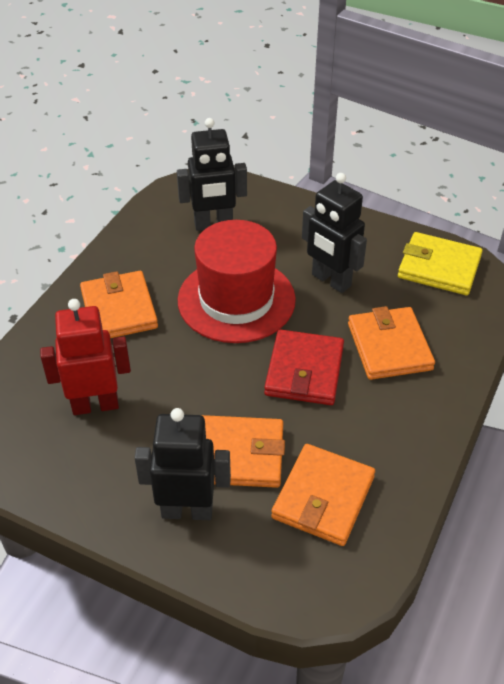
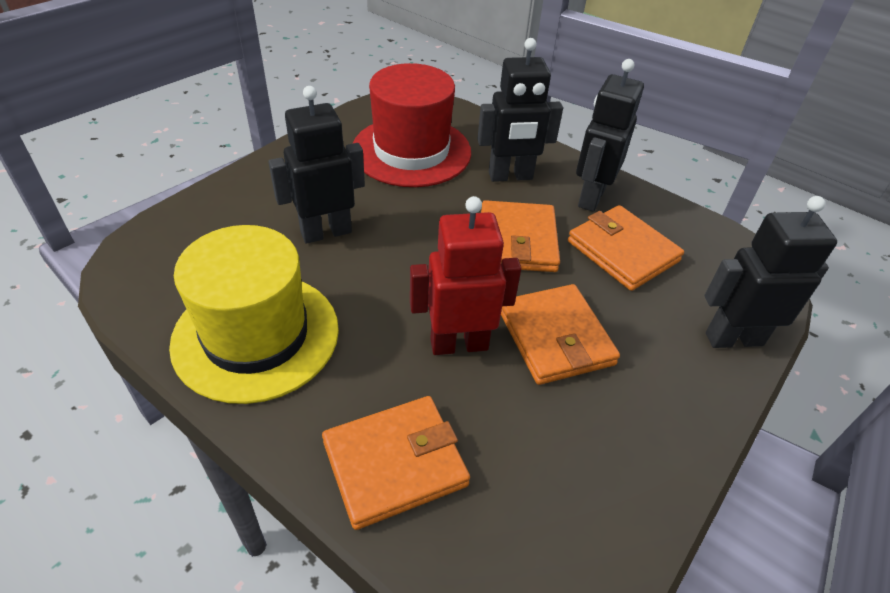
black robot: 3 -> 4
red wallet: 1 -> 0
yellow hat: 0 -> 1
yellow wallet: 1 -> 0

